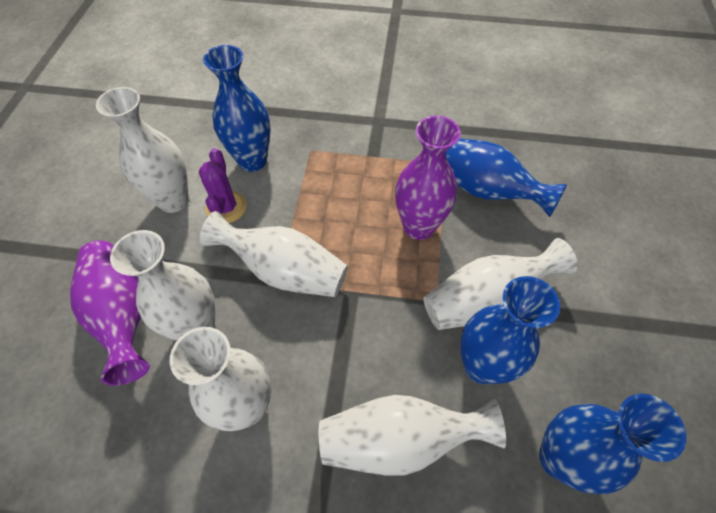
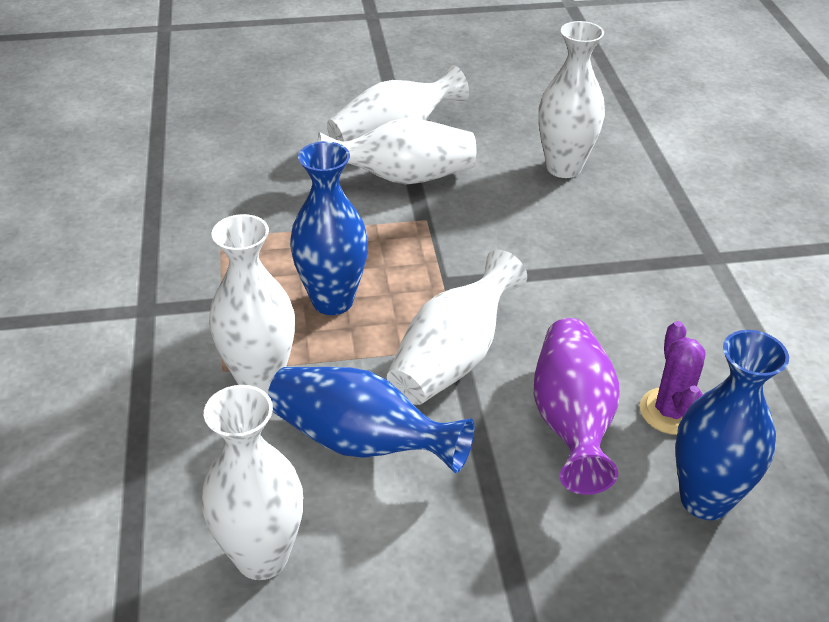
blue vase: 4 -> 3
purple vase: 2 -> 1

